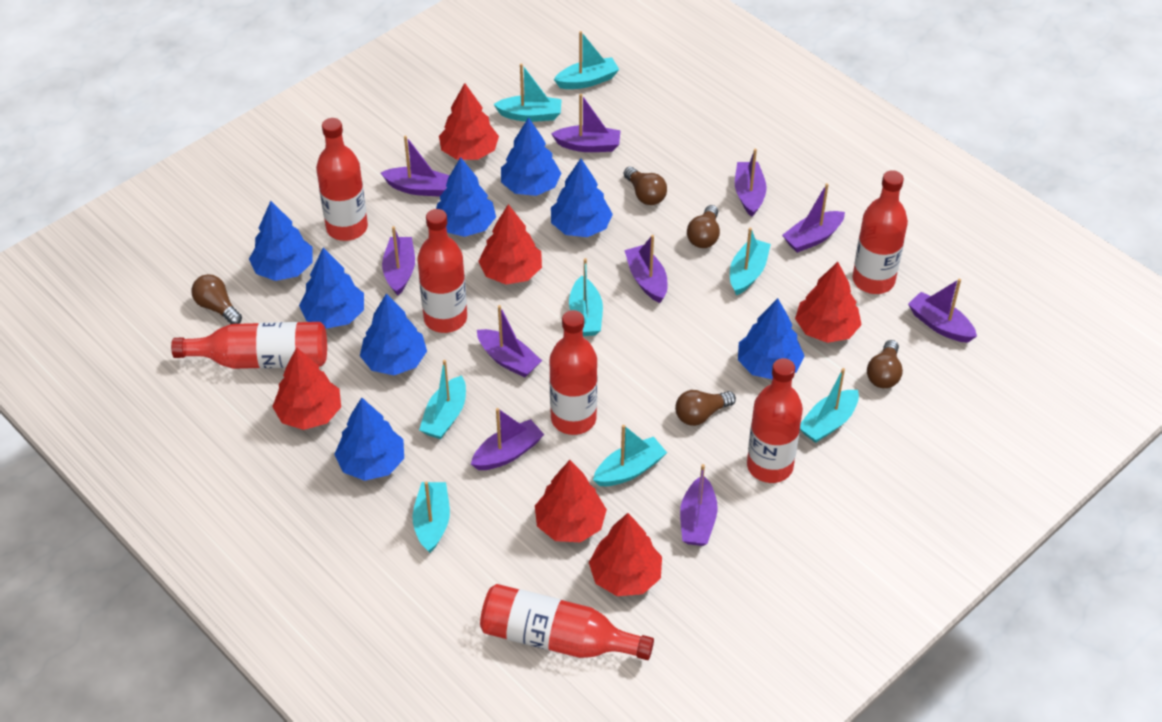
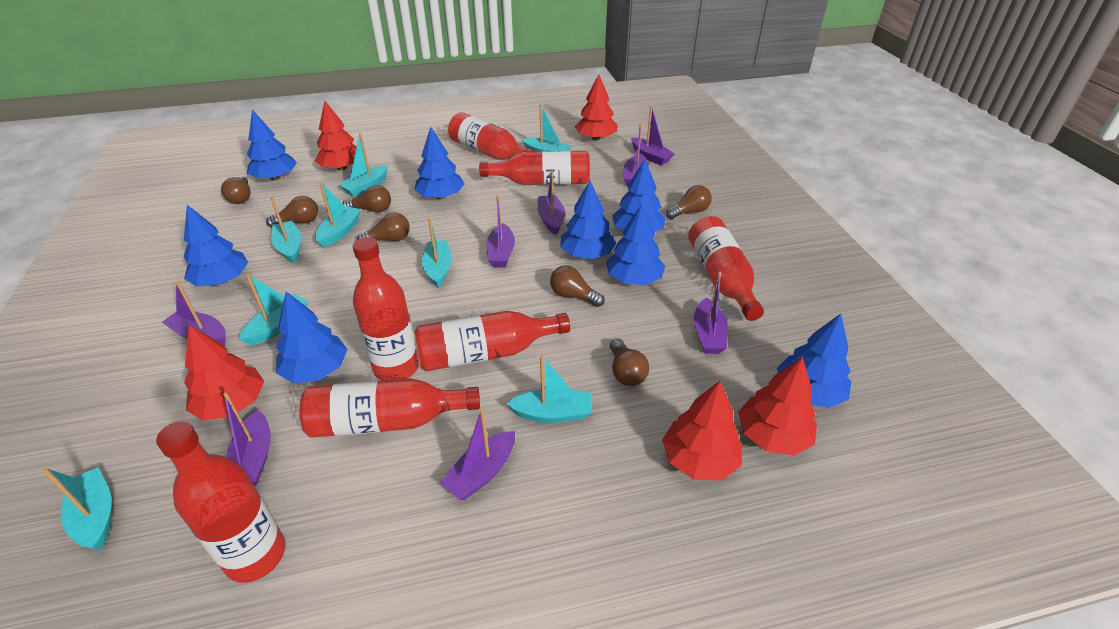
brown light bulb: 5 -> 7
purple boat: 10 -> 8
red tree: 6 -> 5

